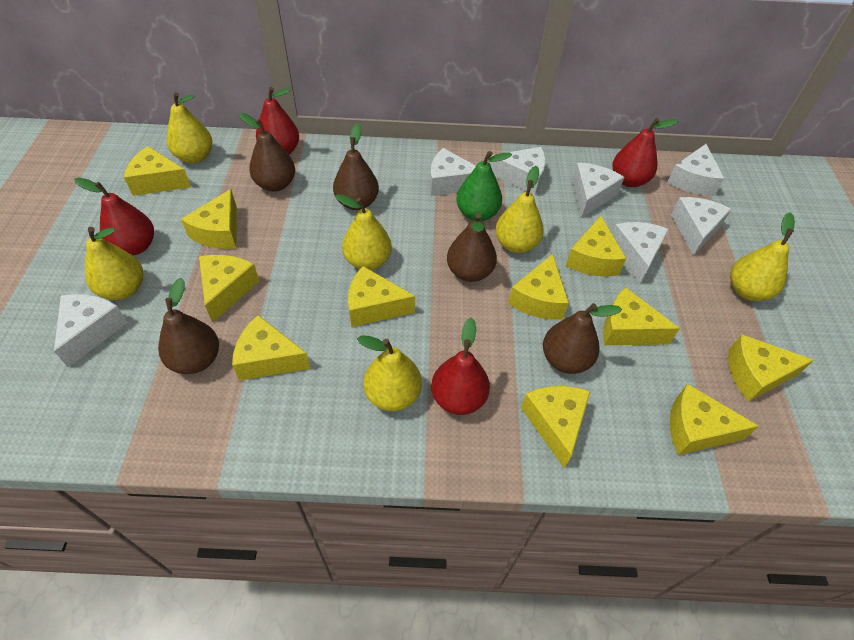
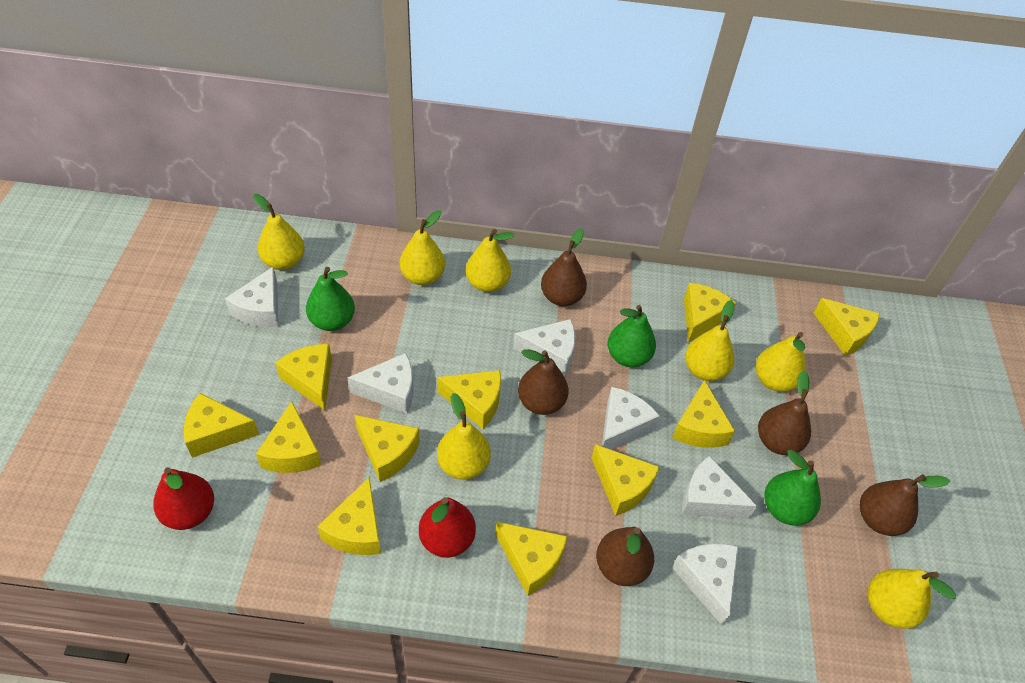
green pear: 1 -> 3
red pear: 4 -> 2
white cheese: 7 -> 6
yellow pear: 6 -> 7

